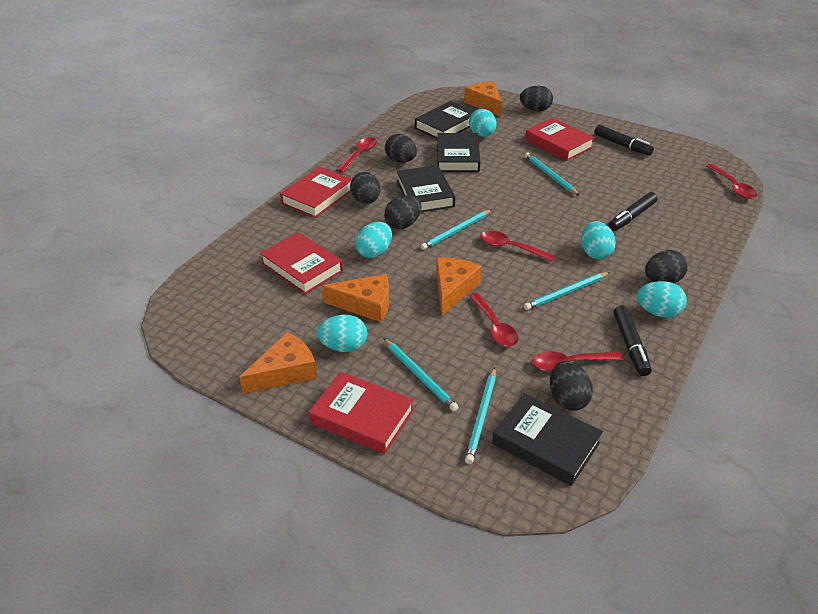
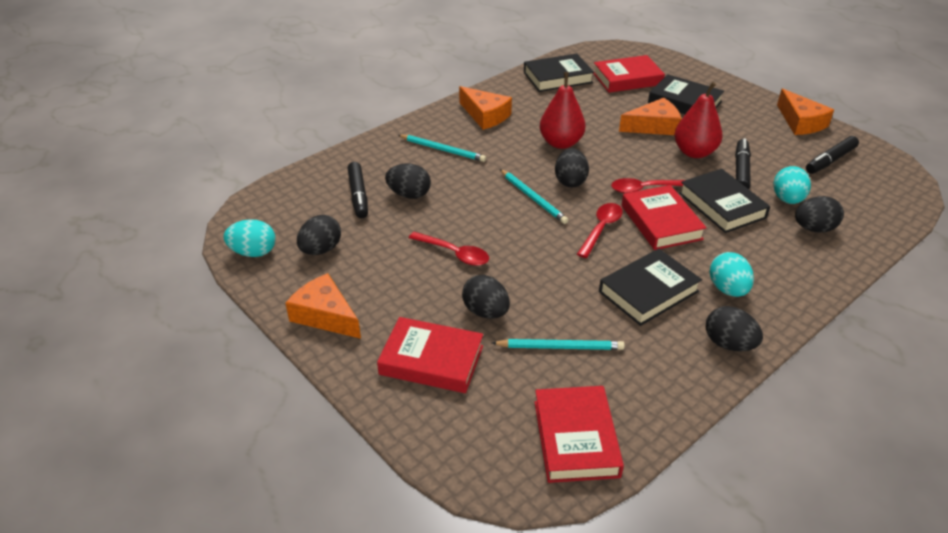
red pear: 0 -> 2
red spoon: 5 -> 3
turquoise egg: 5 -> 3
turquoise pencil: 5 -> 3

